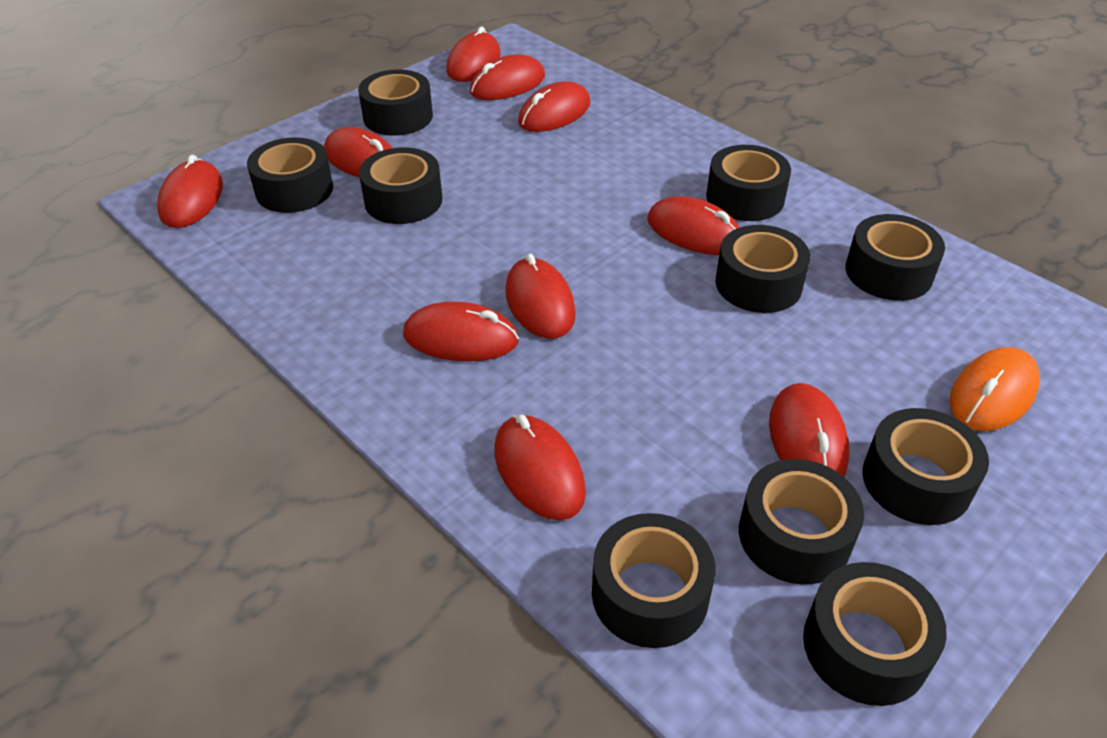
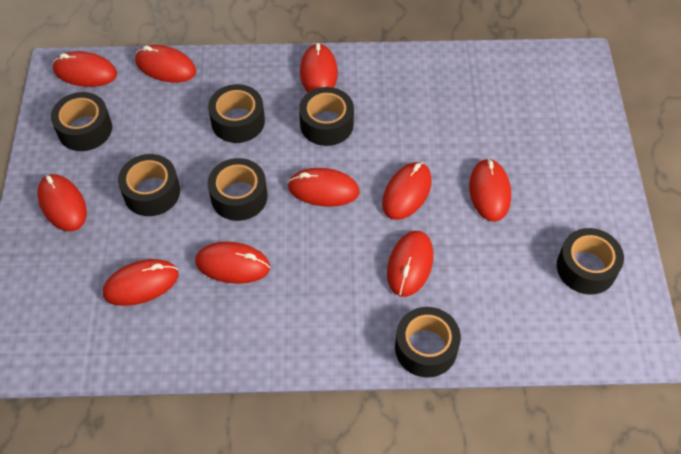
black tape: 10 -> 7
orange mouse: 1 -> 0

